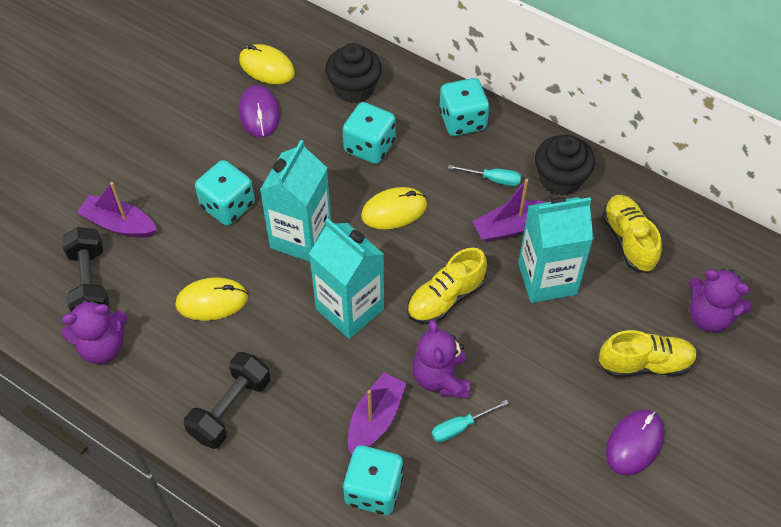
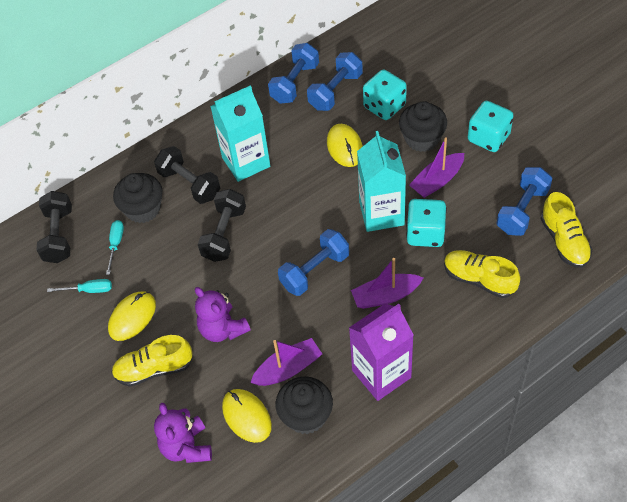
black cupcake: 2 -> 3
black dumbbell: 2 -> 3
blue dumbbell: 0 -> 4
purple carton: 0 -> 1
purple mouse: 2 -> 0
purple teddy bear: 3 -> 2
turquoise carton: 3 -> 2
turquoise dice: 4 -> 3

